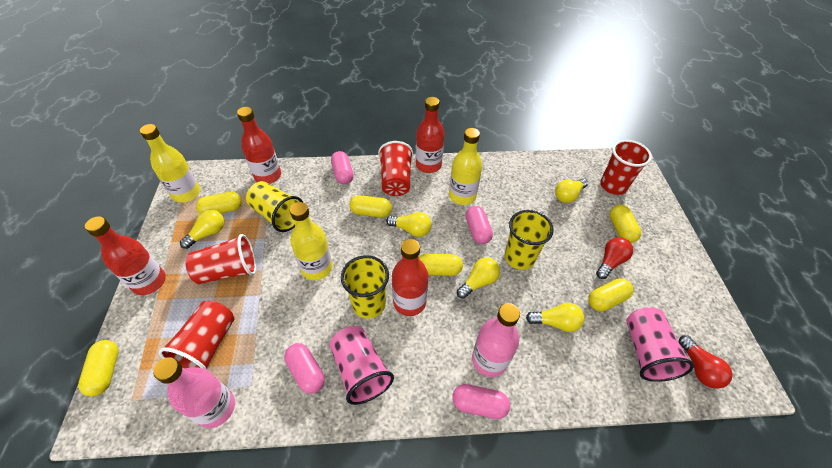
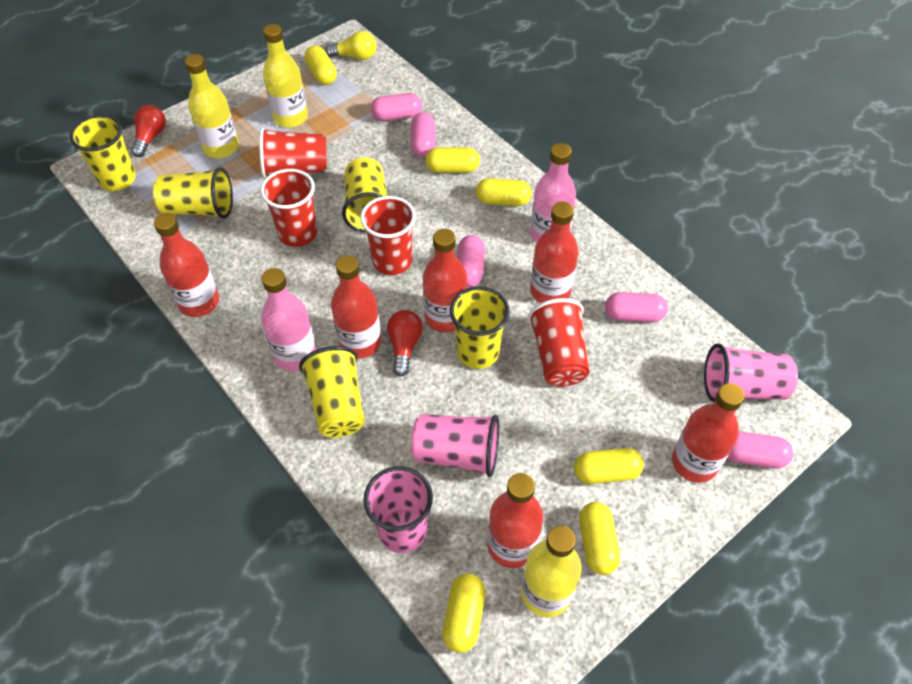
pink capsule: 4 -> 5
pink cup: 2 -> 3
red bottle: 4 -> 6
yellow cup: 3 -> 5
yellow light bulb: 5 -> 1

